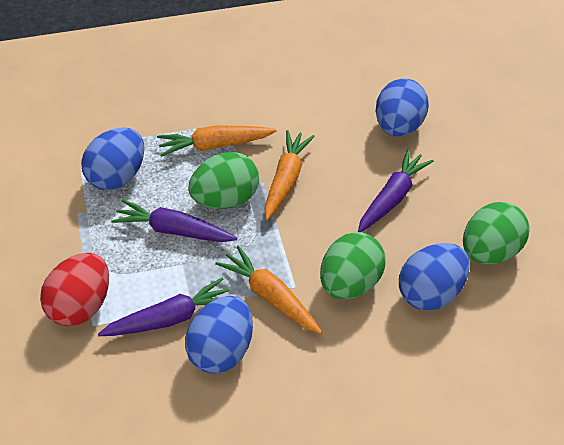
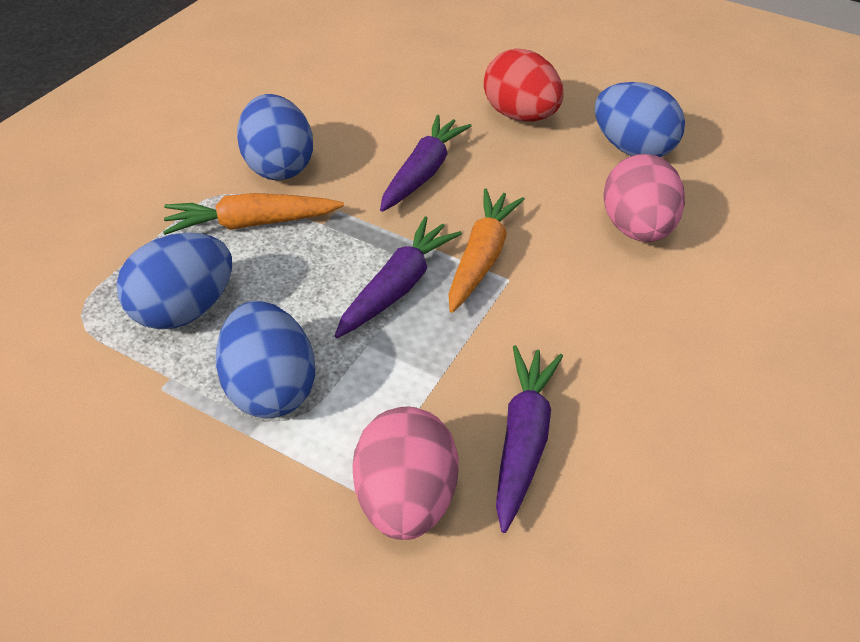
green egg: 3 -> 0
orange carrot: 3 -> 2
pink egg: 0 -> 2

